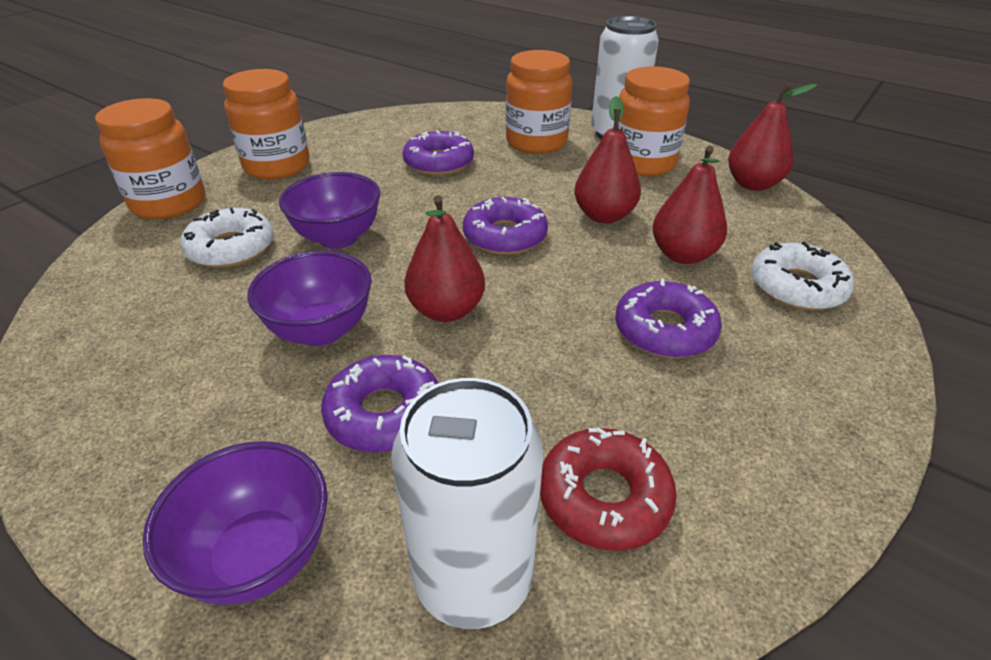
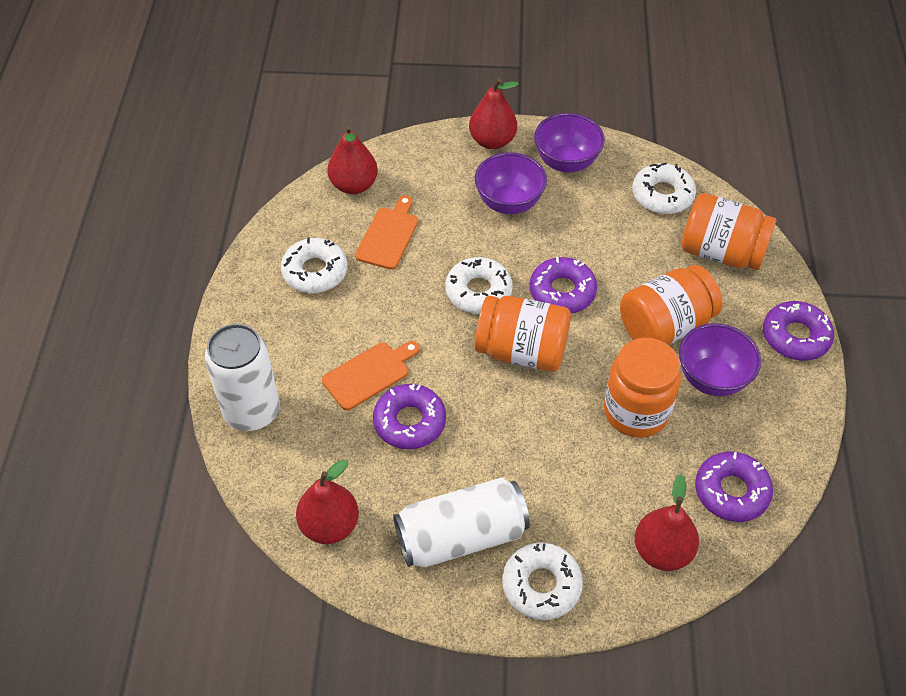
orange cutting board: 0 -> 2
red donut: 1 -> 0
white donut: 2 -> 4

